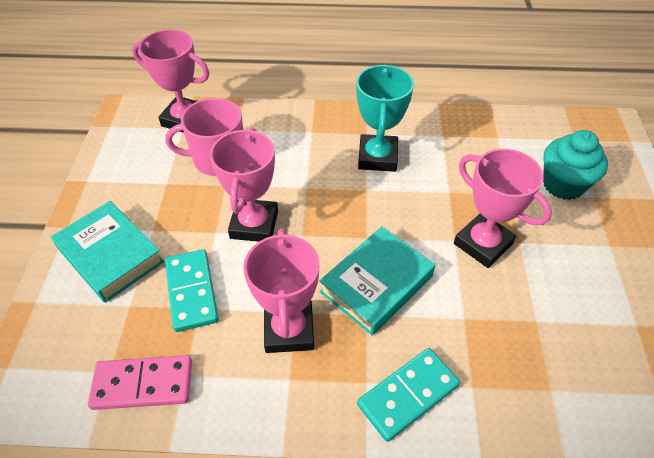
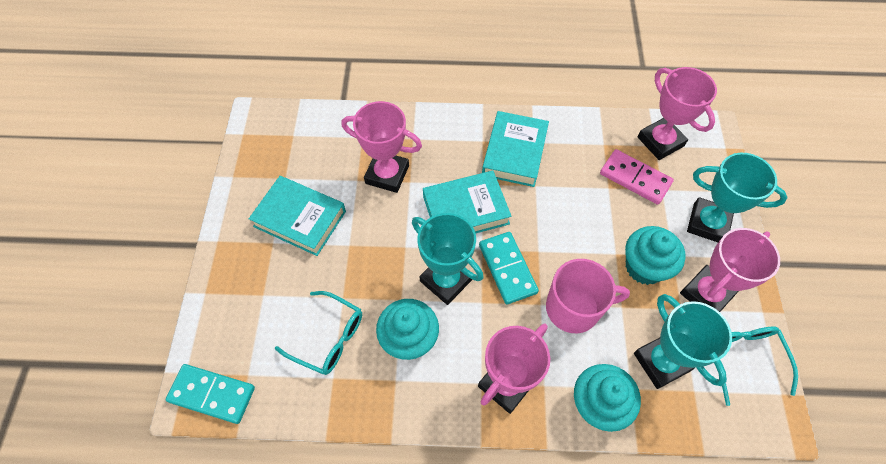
turquoise book: 2 -> 3
turquoise cupcake: 1 -> 3
turquoise glasses: 0 -> 2
turquoise trophy: 1 -> 3

